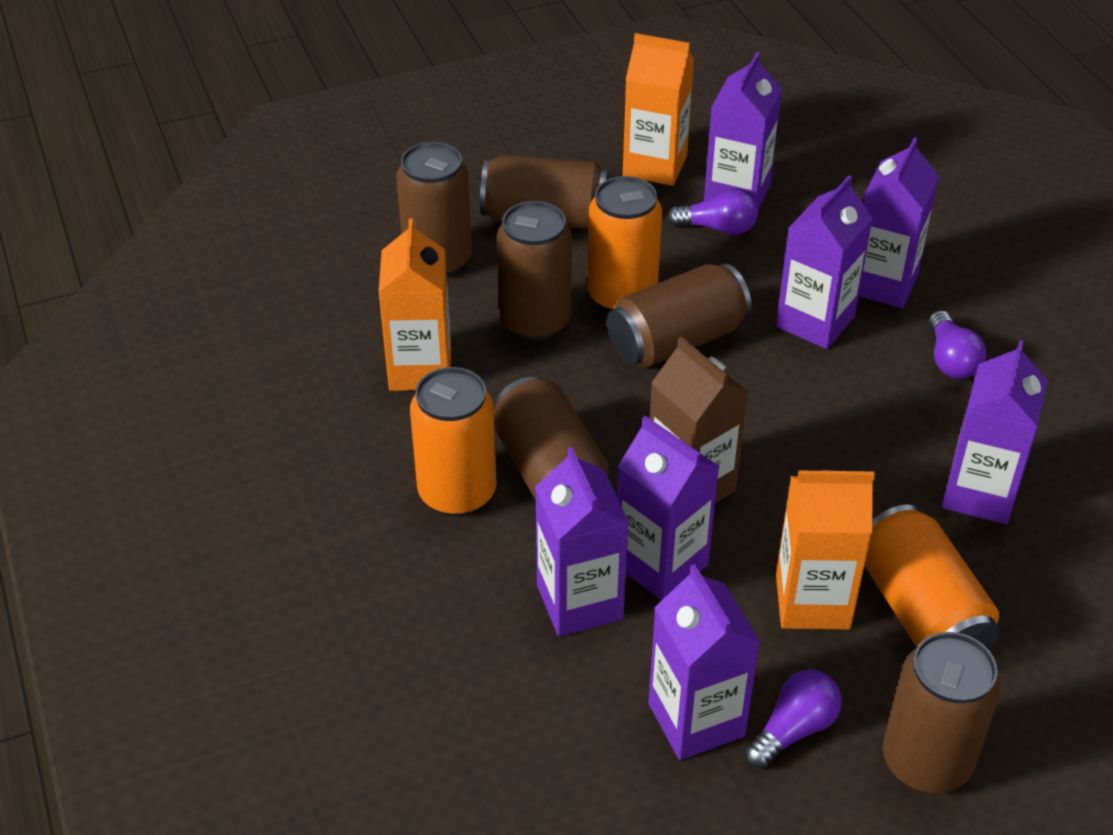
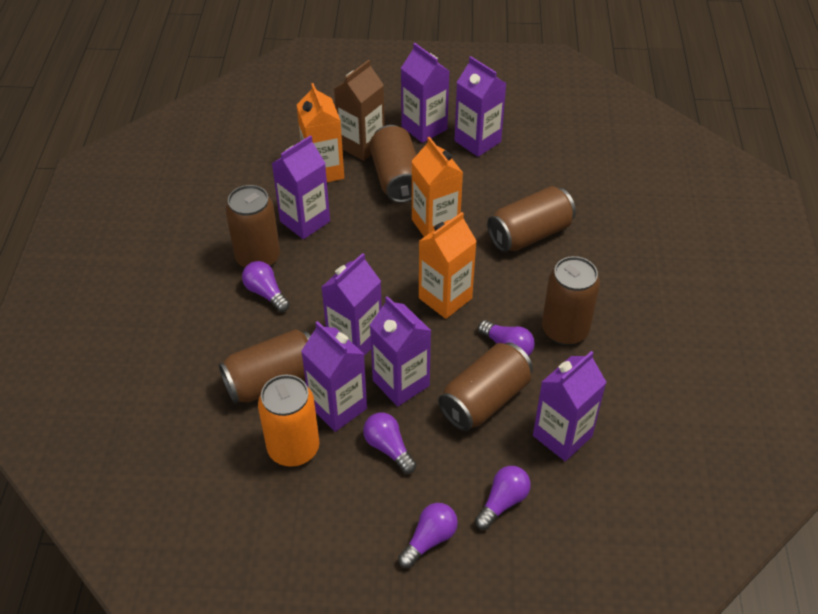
orange can: 3 -> 1
purple light bulb: 3 -> 5

